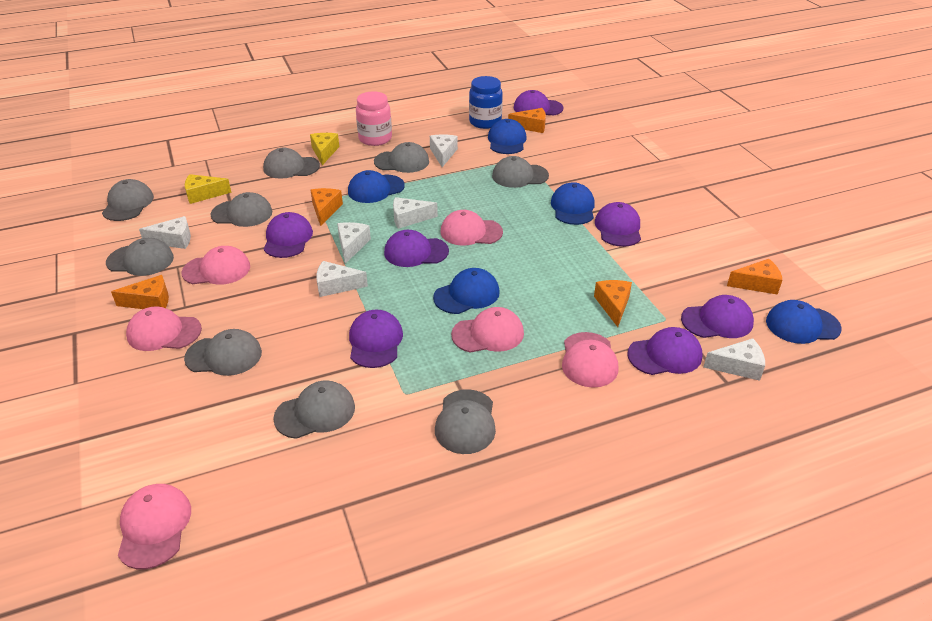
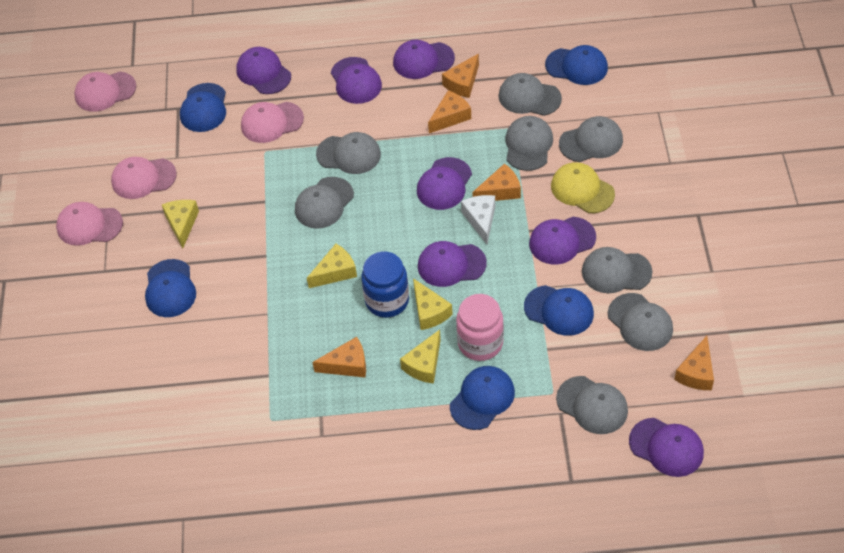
grey cap: 9 -> 8
pink cap: 6 -> 4
white cheese: 6 -> 1
yellow cap: 0 -> 1
yellow cheese: 2 -> 4

